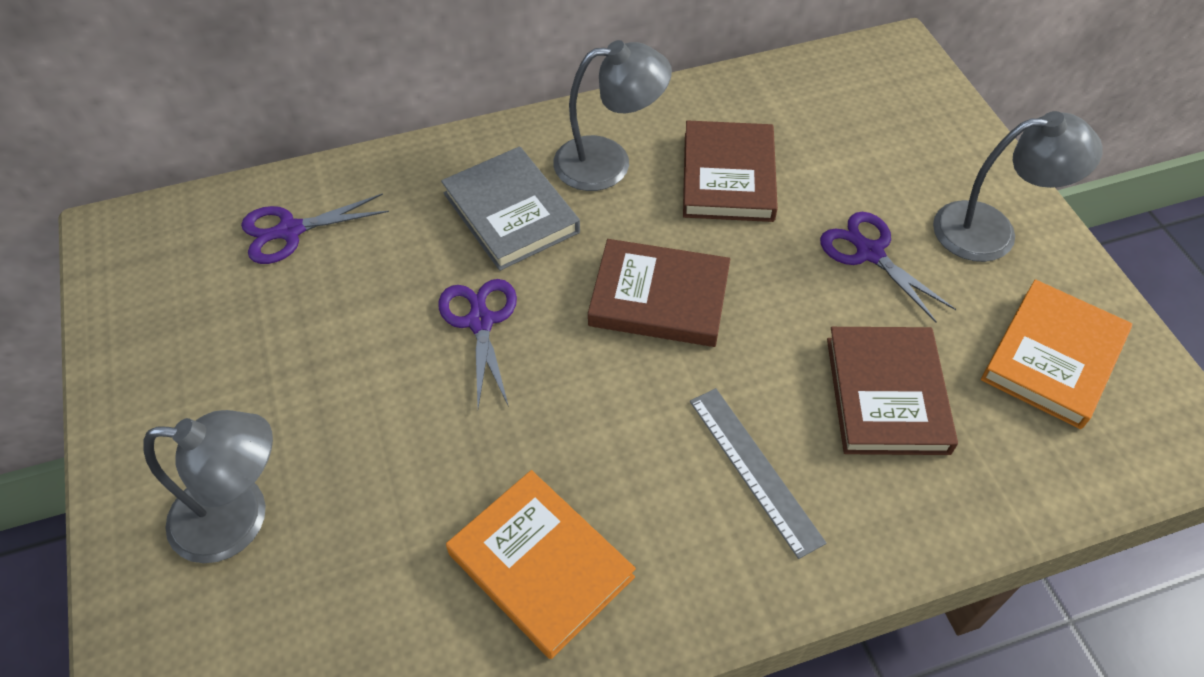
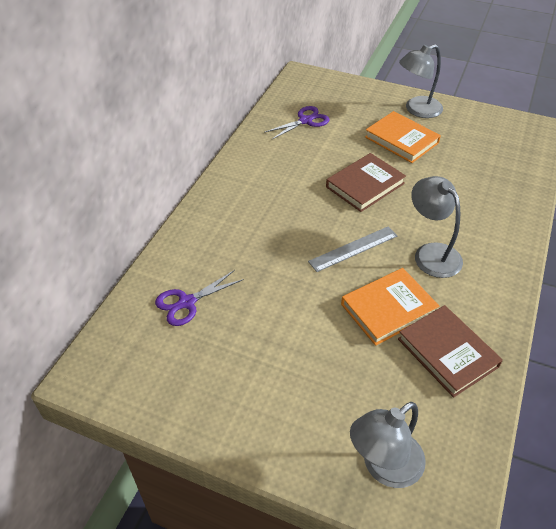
brown book: 3 -> 2
grey book: 1 -> 0
purple scissors: 3 -> 2

